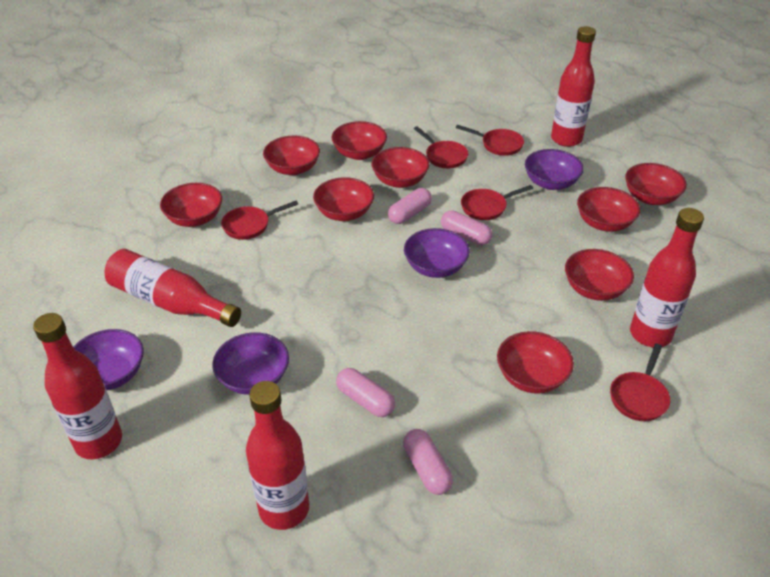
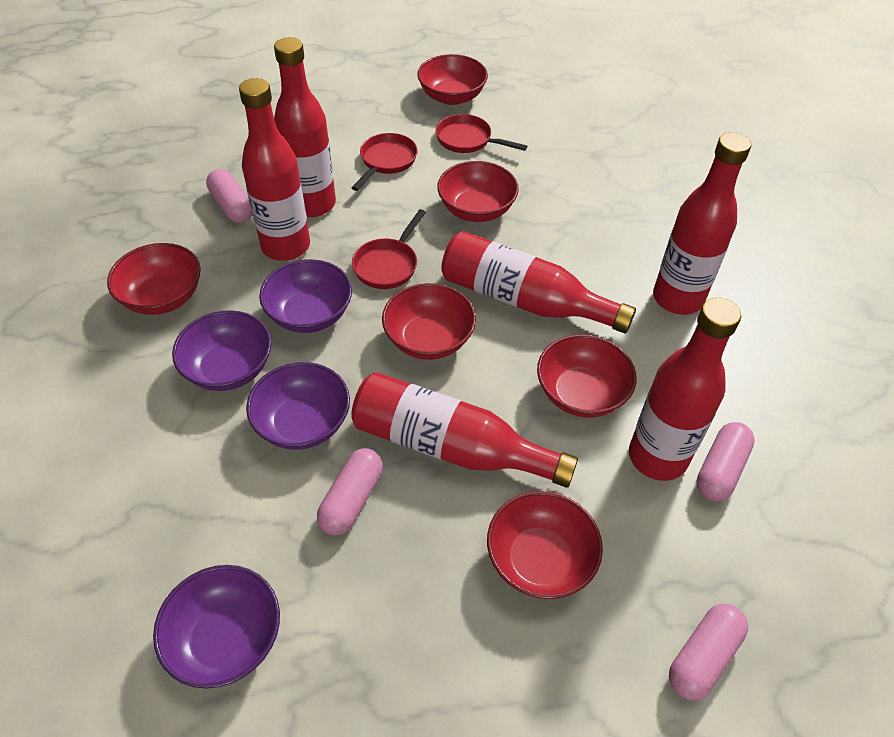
red bottle: 5 -> 6
red bowl: 9 -> 6
red pan: 5 -> 3

